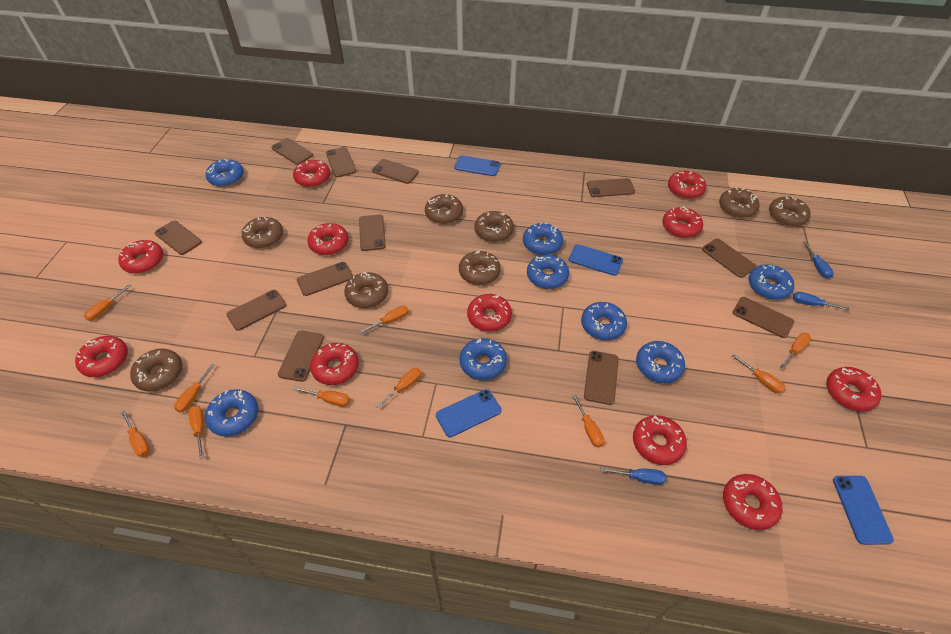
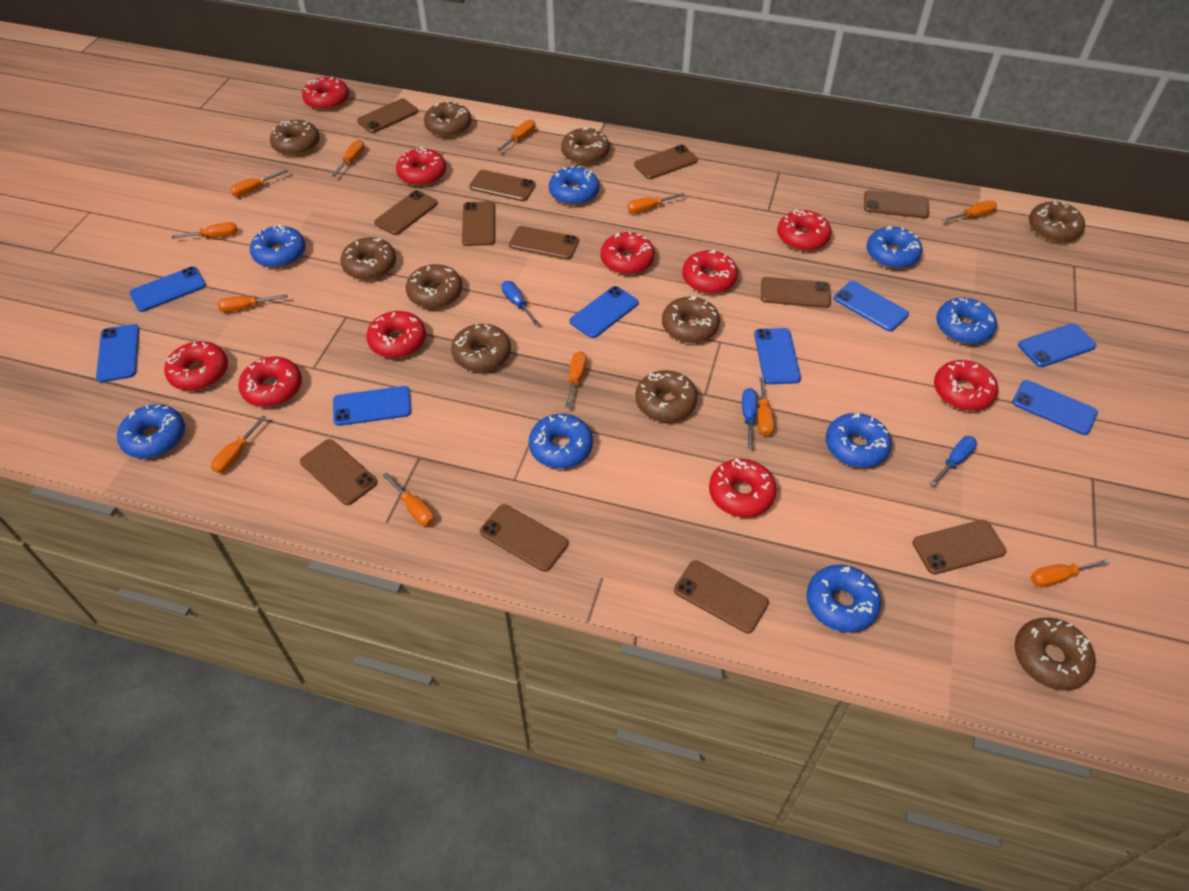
blue phone: 4 -> 8
brown donut: 8 -> 10
orange screwdriver: 10 -> 12
red donut: 11 -> 10

